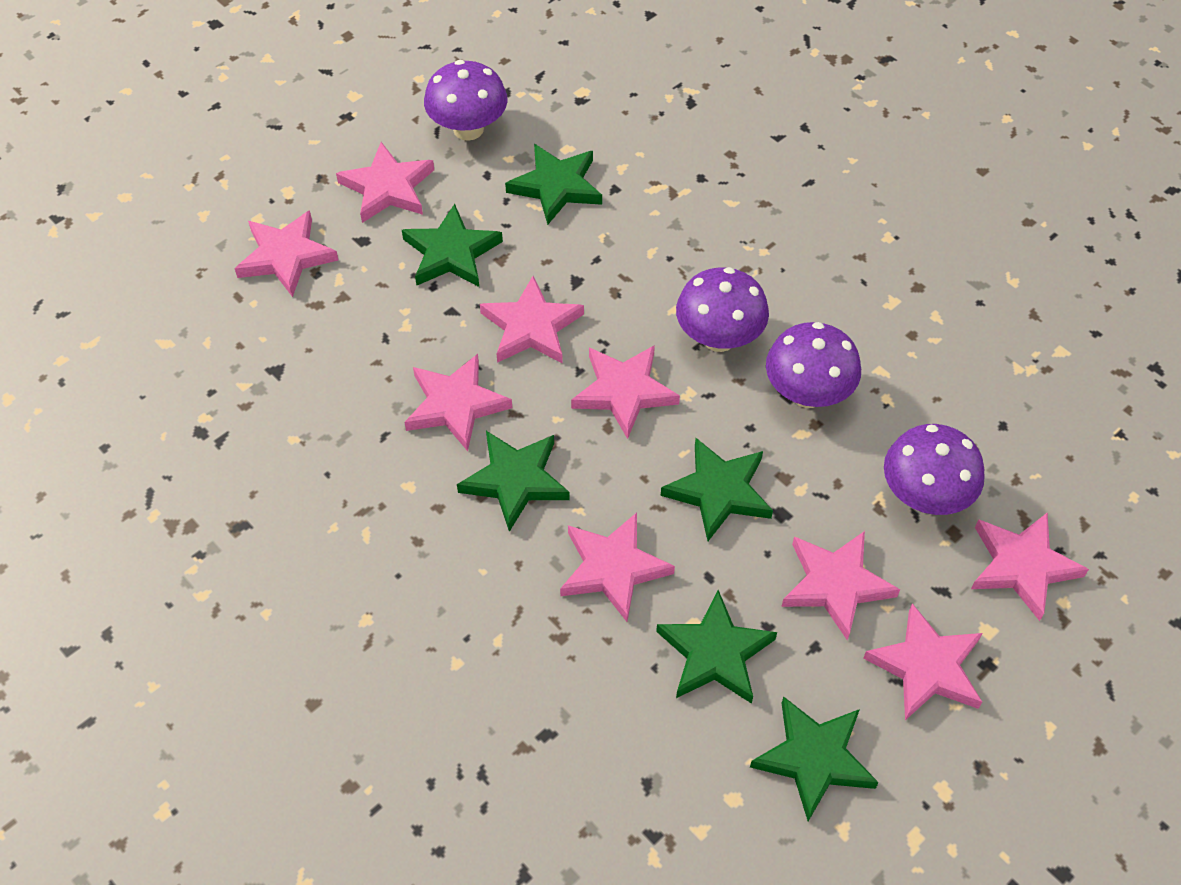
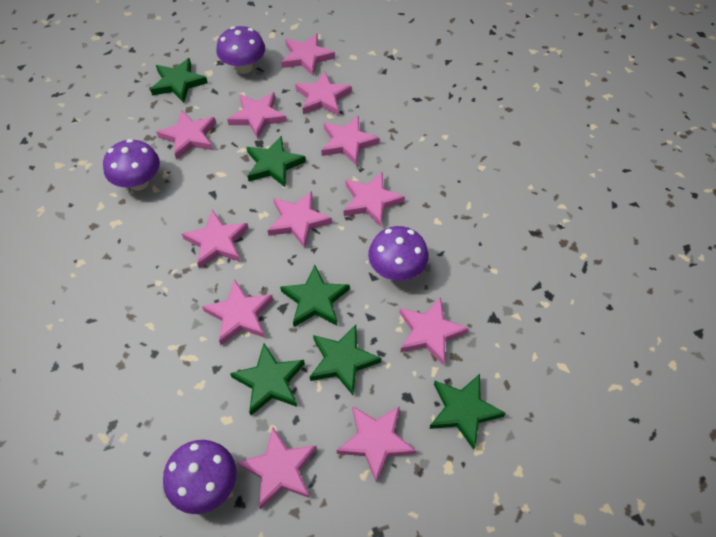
pink star: 9 -> 12

